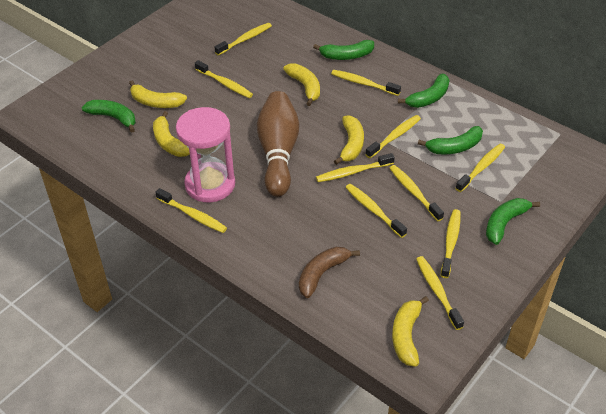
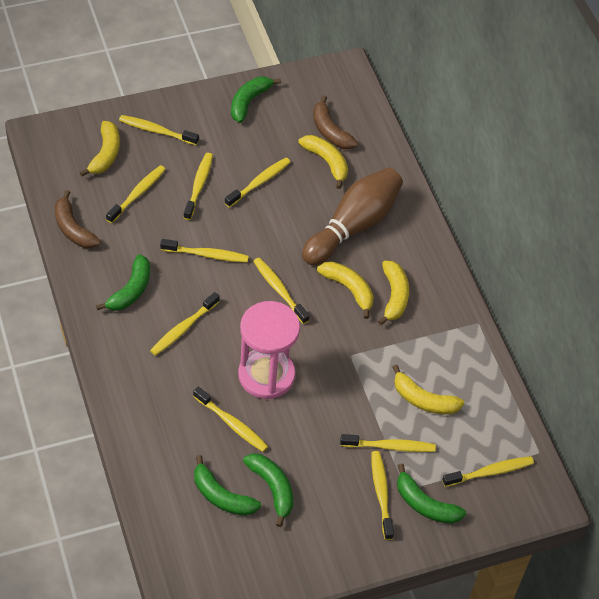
brown banana: 1 -> 2

